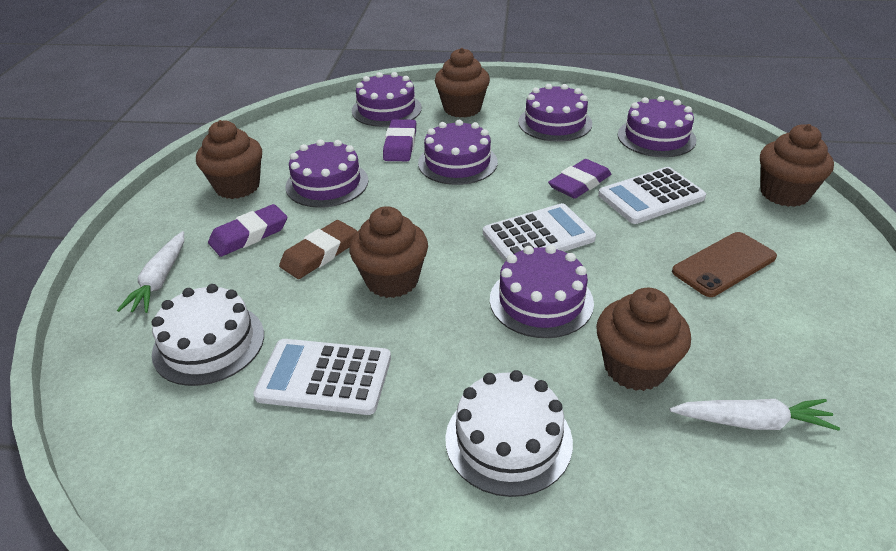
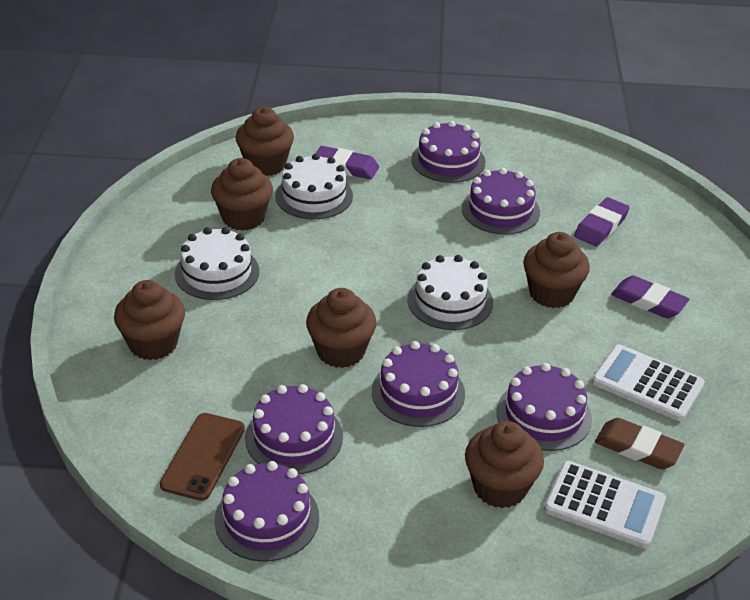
brown cupcake: 5 -> 6
white cake: 2 -> 3
white calculator: 3 -> 2
white carrot: 2 -> 0

